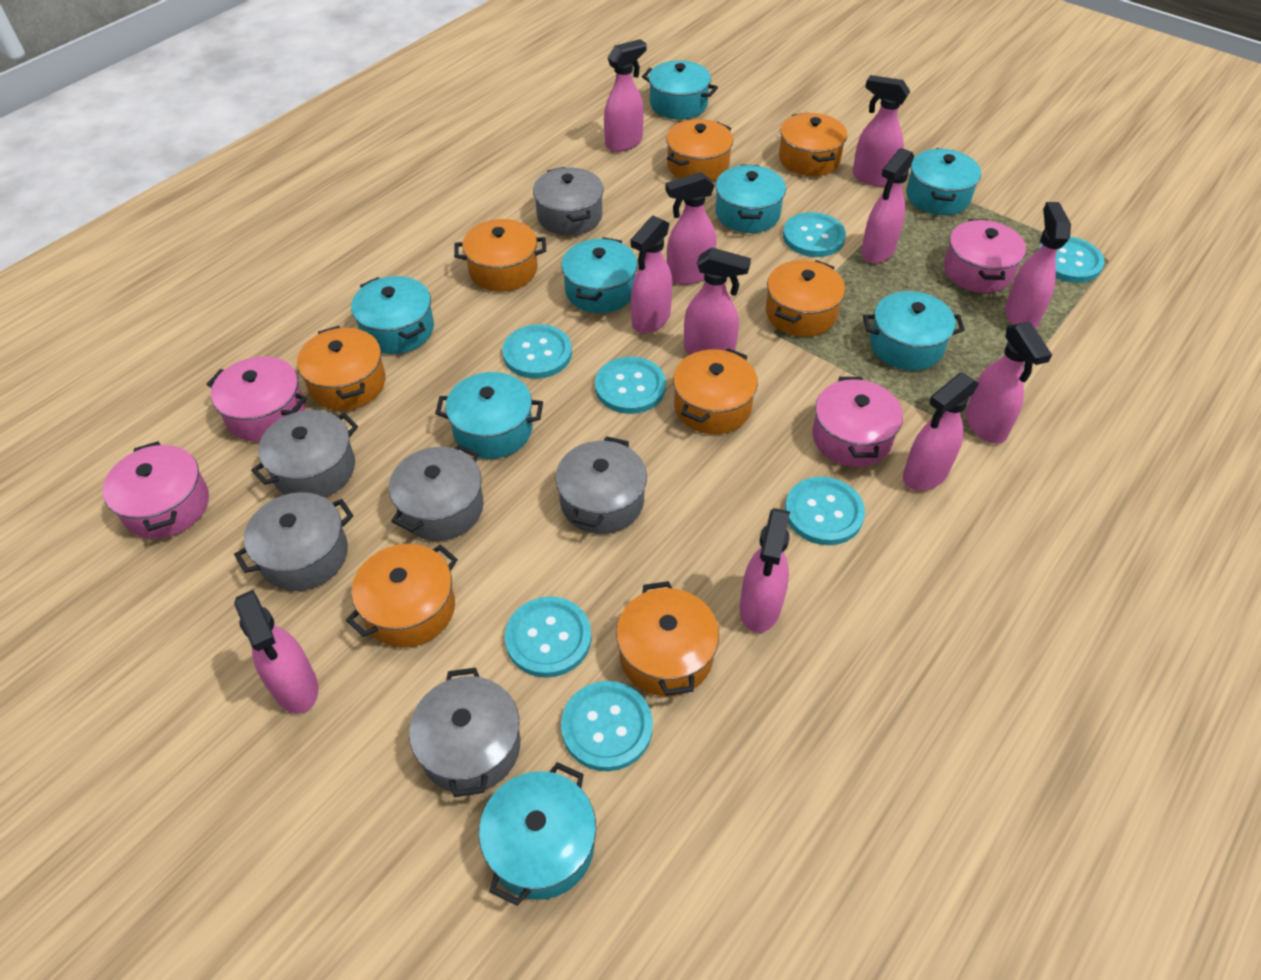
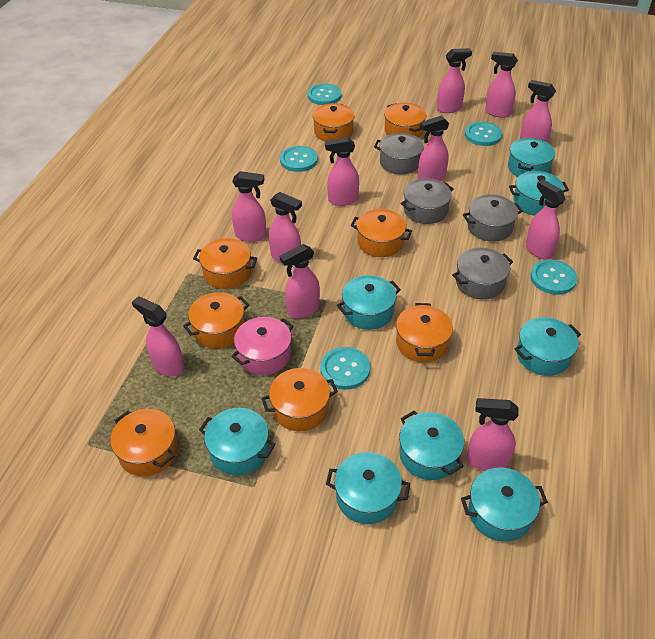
grey pot: 6 -> 4
pink pot: 4 -> 1
turquoise button: 7 -> 5

